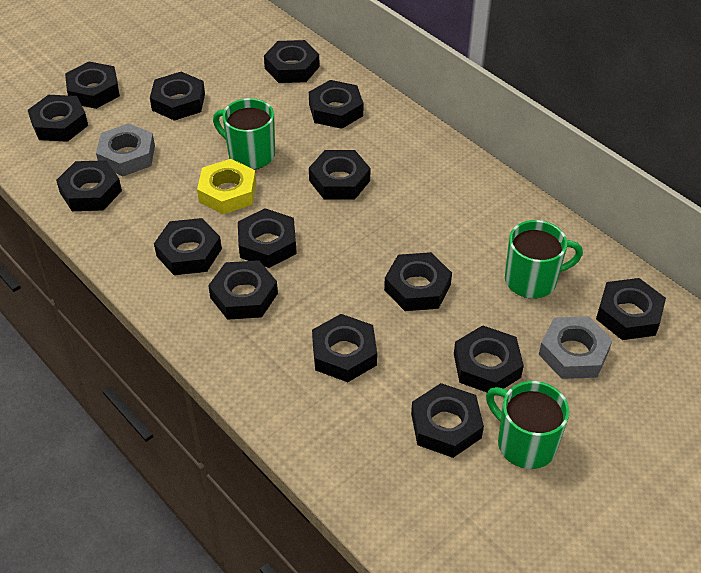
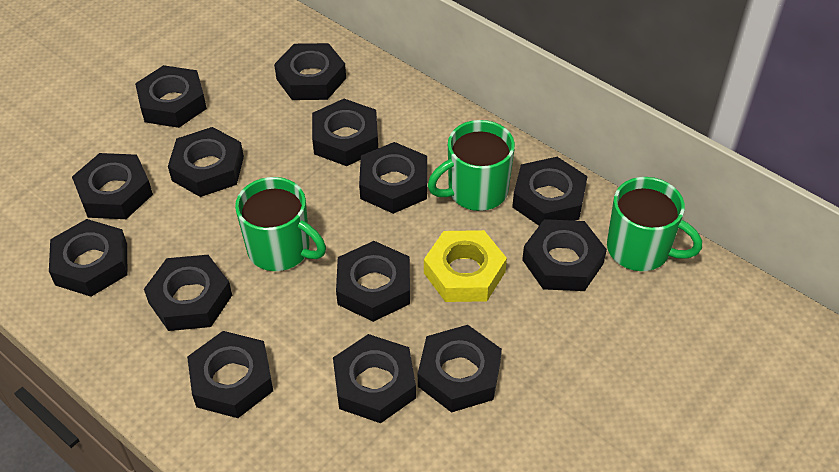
black nut: 15 -> 14
grey nut: 2 -> 0

